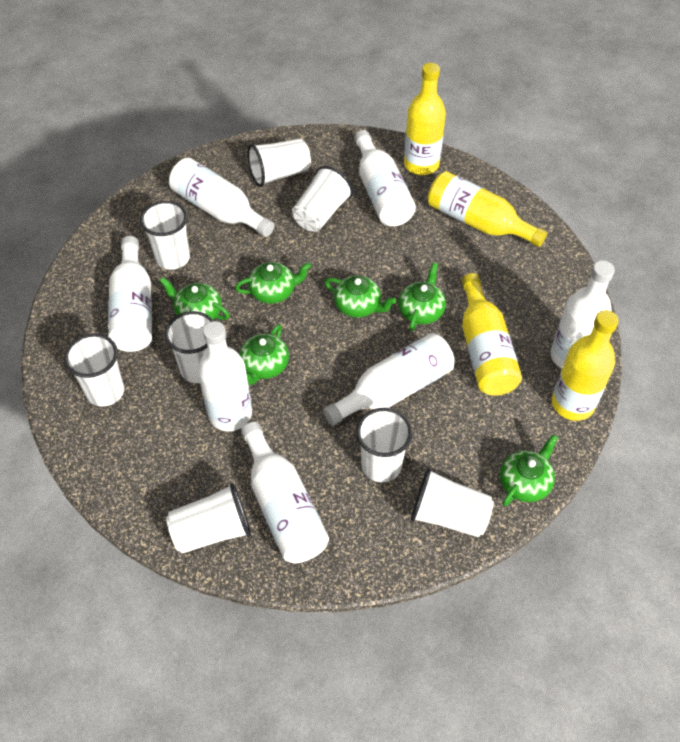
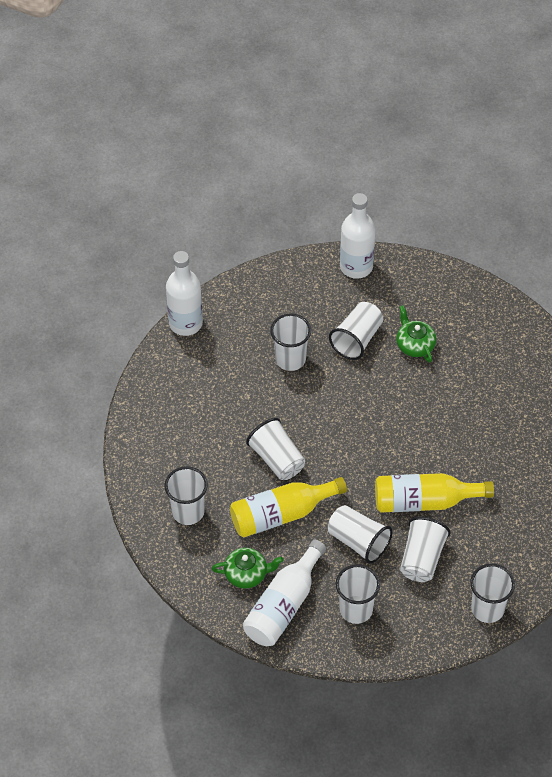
green teapot: 6 -> 2
white bottle: 7 -> 3
yellow bottle: 4 -> 2

